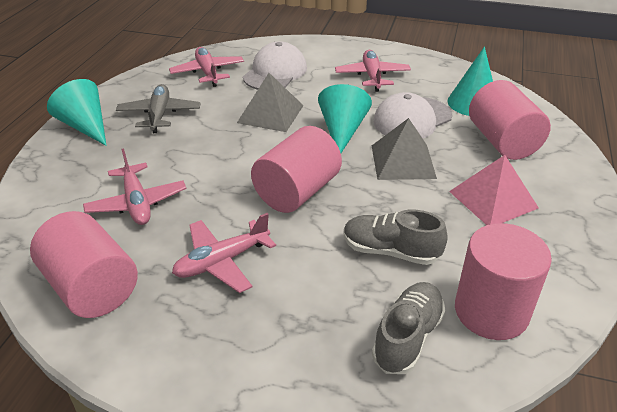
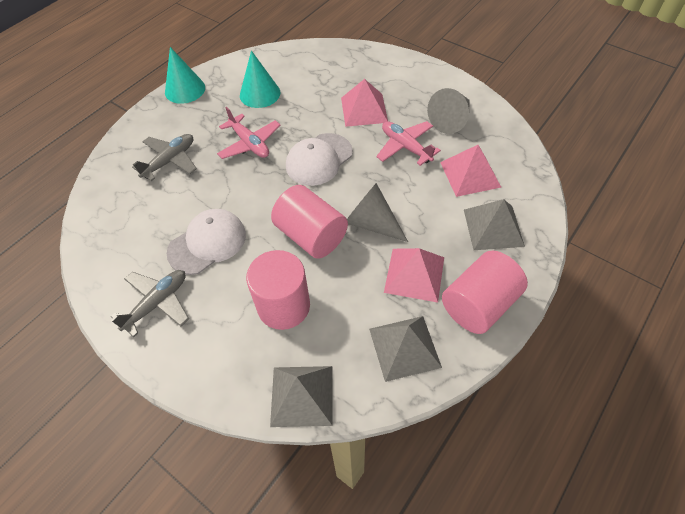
grey cone: 0 -> 2
grey plane: 1 -> 2
grey pyramid: 2 -> 3
grey shoe: 2 -> 0
pink cylinder: 4 -> 3
pink plane: 4 -> 2
pink pyramid: 1 -> 3
turquoise cone: 3 -> 2

